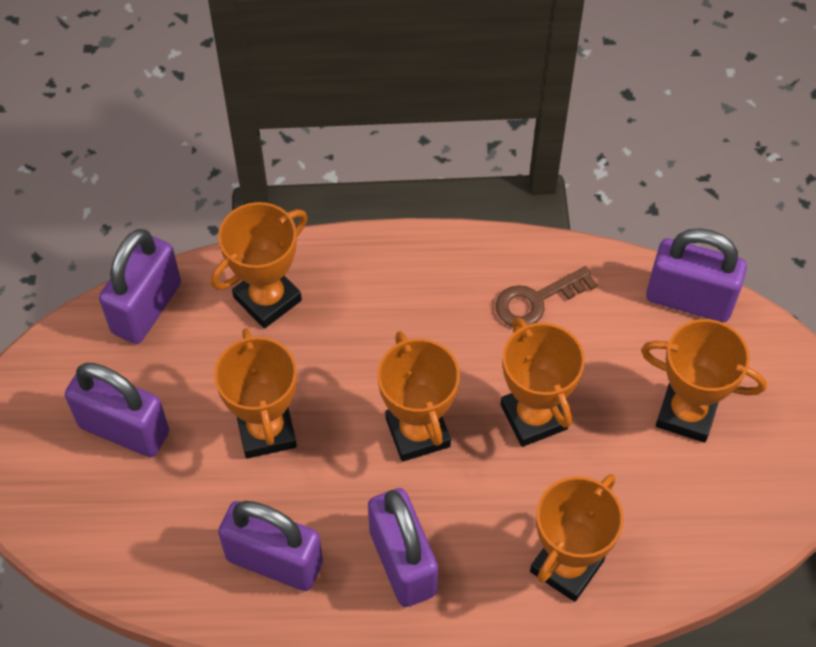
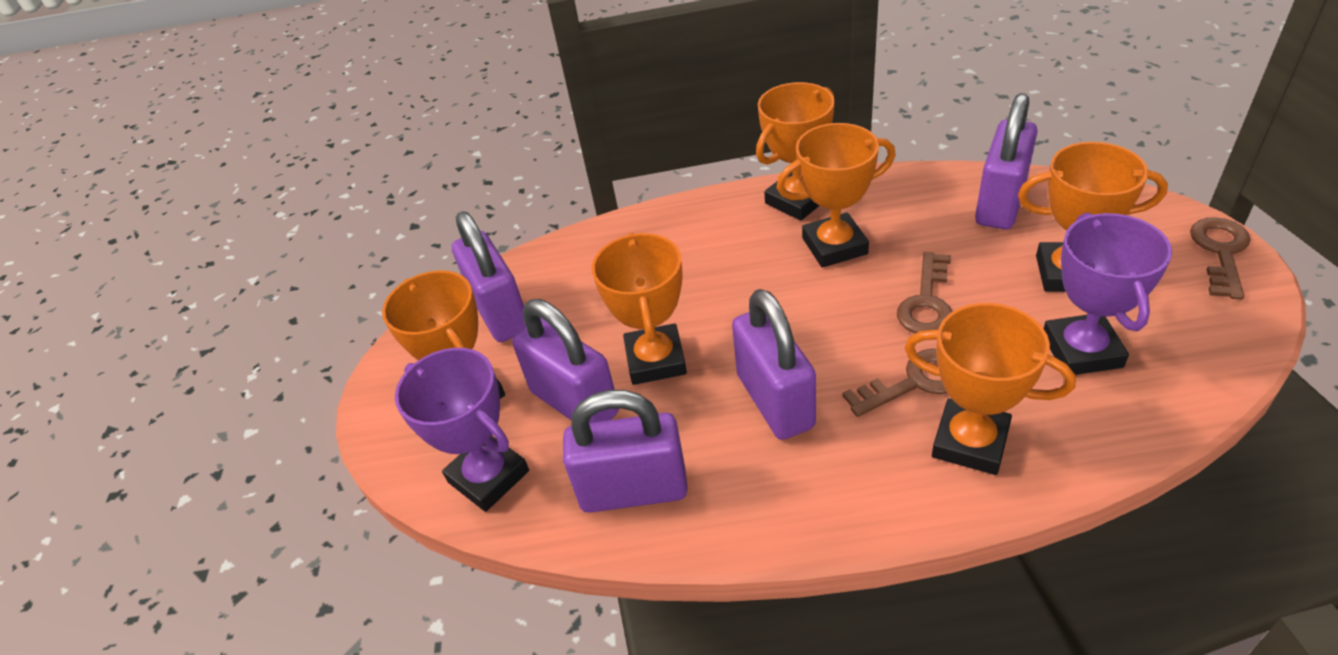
brown key: 1 -> 3
purple trophy: 0 -> 2

